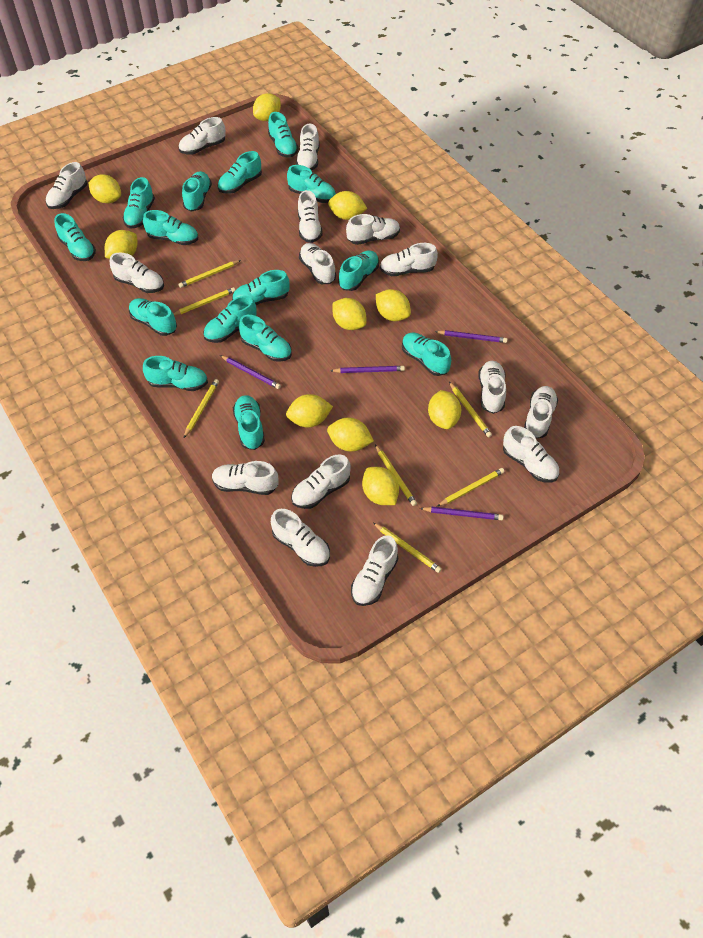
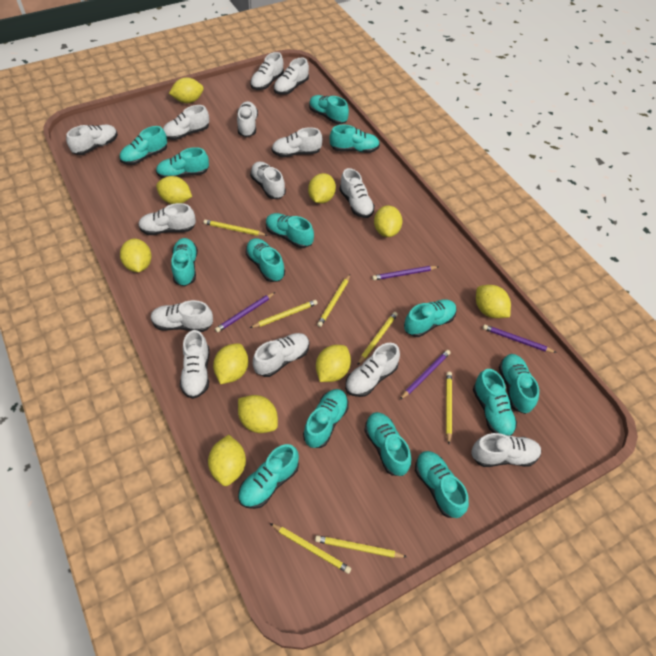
turquoise shoe: 15 -> 14
white shoe: 15 -> 14

